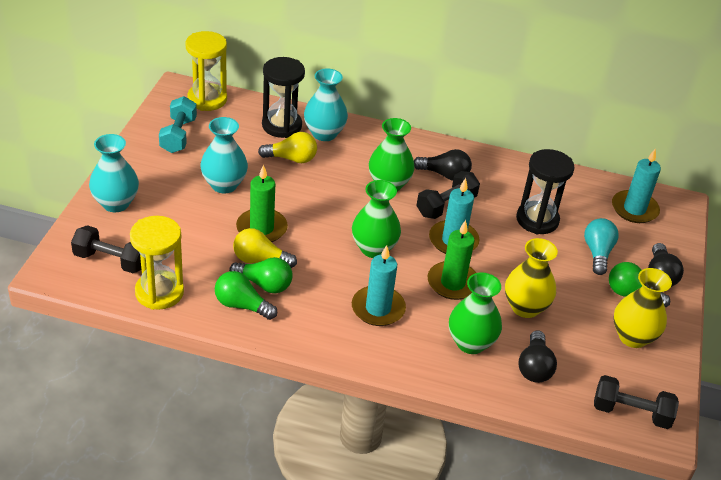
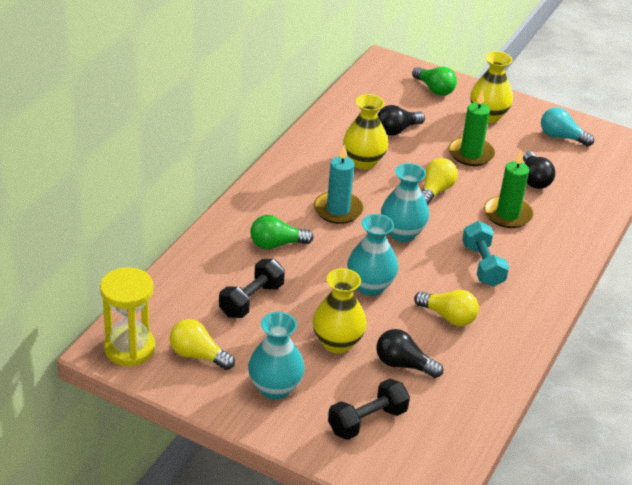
black dumbbell: 3 -> 2
black hourglass: 2 -> 0
green light bulb: 3 -> 2
green vase: 3 -> 0
turquoise candle: 3 -> 1
yellow hourglass: 2 -> 1
yellow light bulb: 2 -> 3
yellow vase: 2 -> 3

